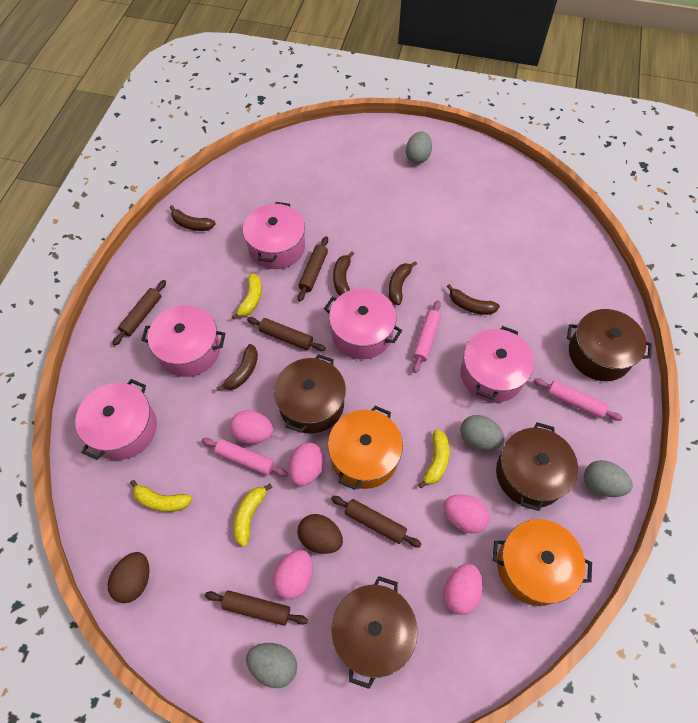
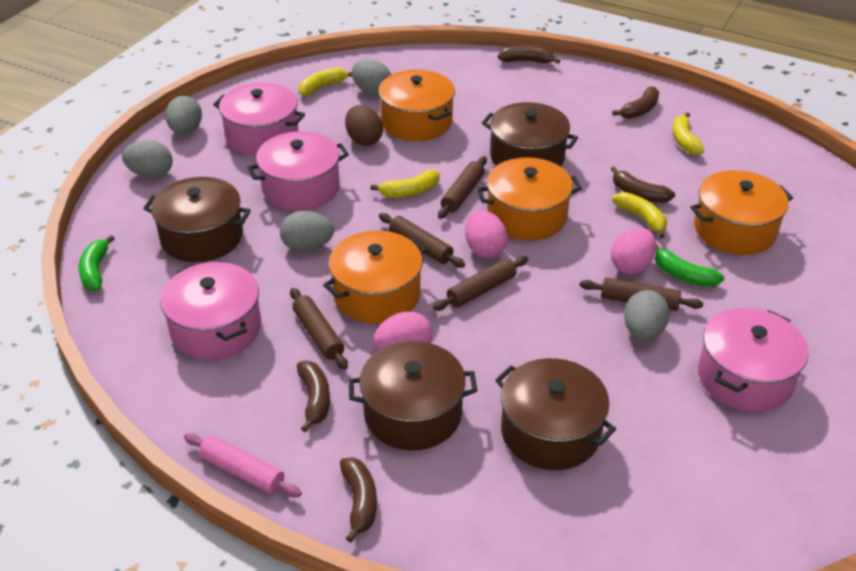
brown egg: 2 -> 1
green banana: 0 -> 2
grey egg: 4 -> 5
orange pot: 2 -> 4
pink egg: 5 -> 3
pink pot: 5 -> 4
pink rolling pin: 3 -> 1

